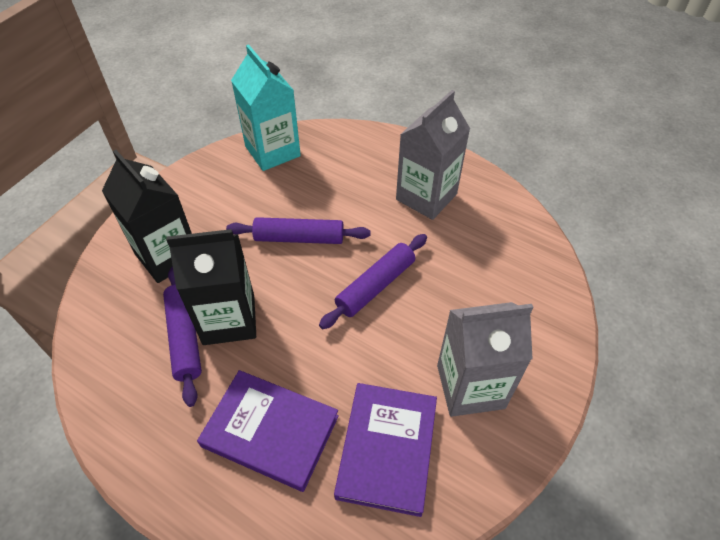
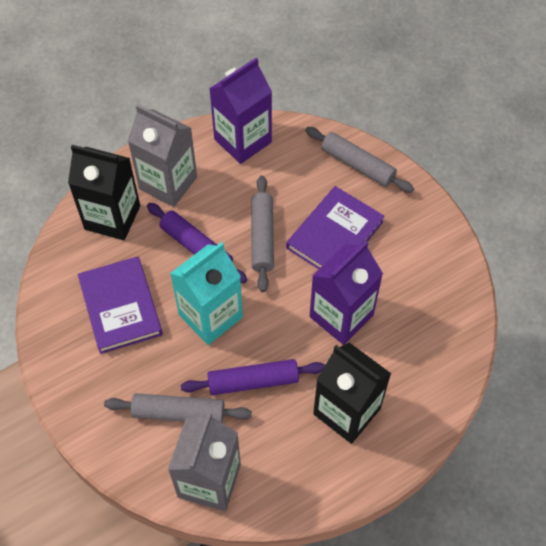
grey rolling pin: 0 -> 3
purple carton: 0 -> 2
purple rolling pin: 3 -> 2

